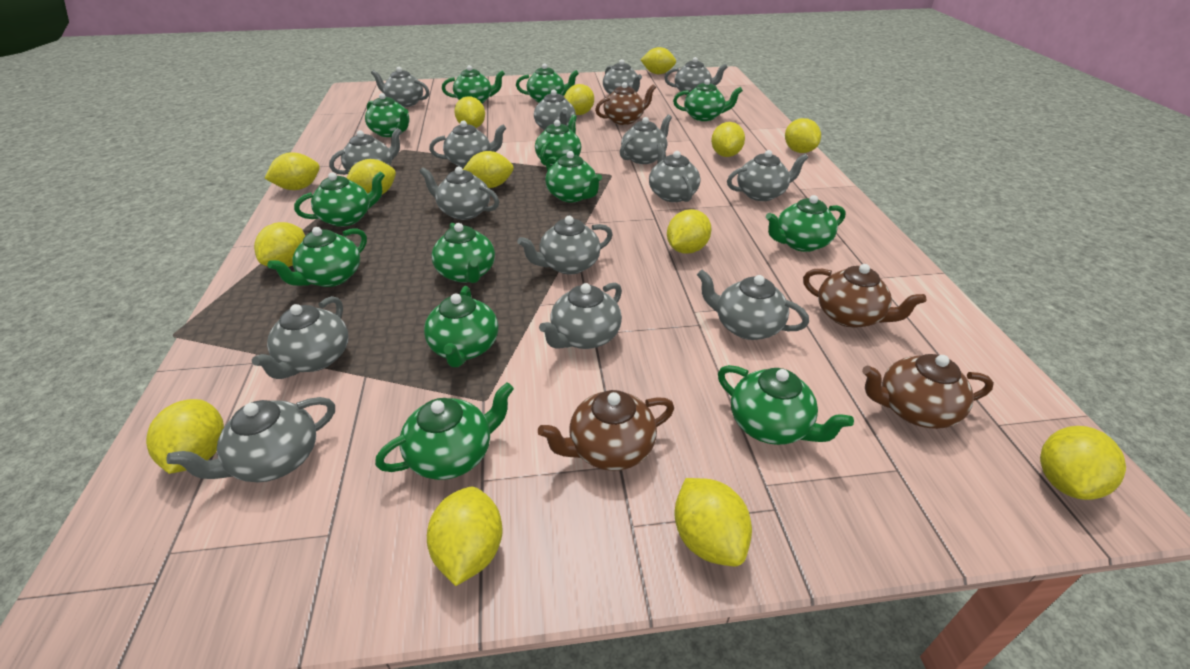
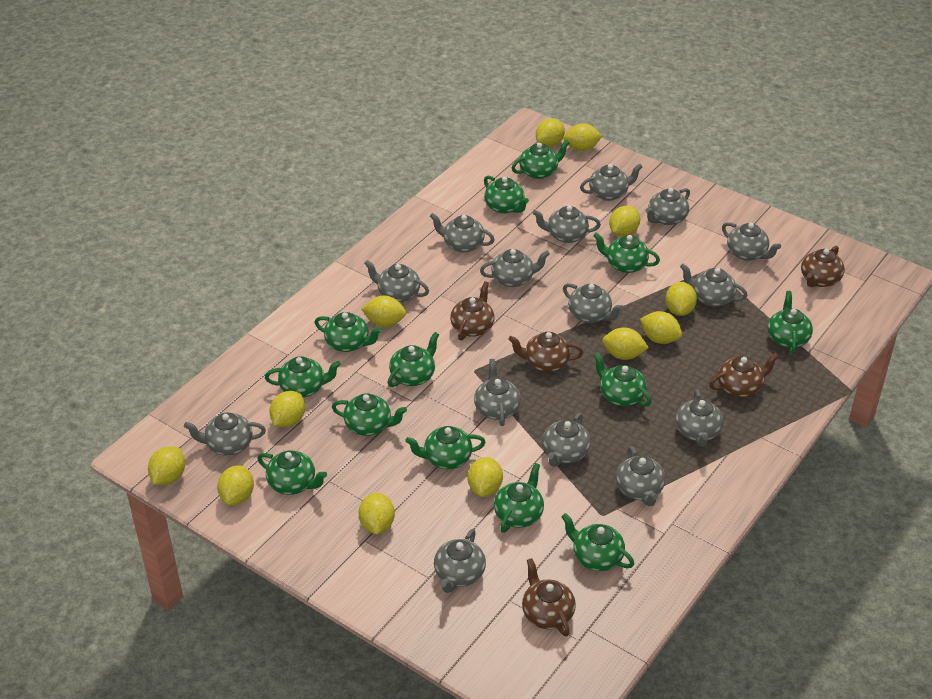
brown teapot: 4 -> 5
yellow lemon: 14 -> 12

